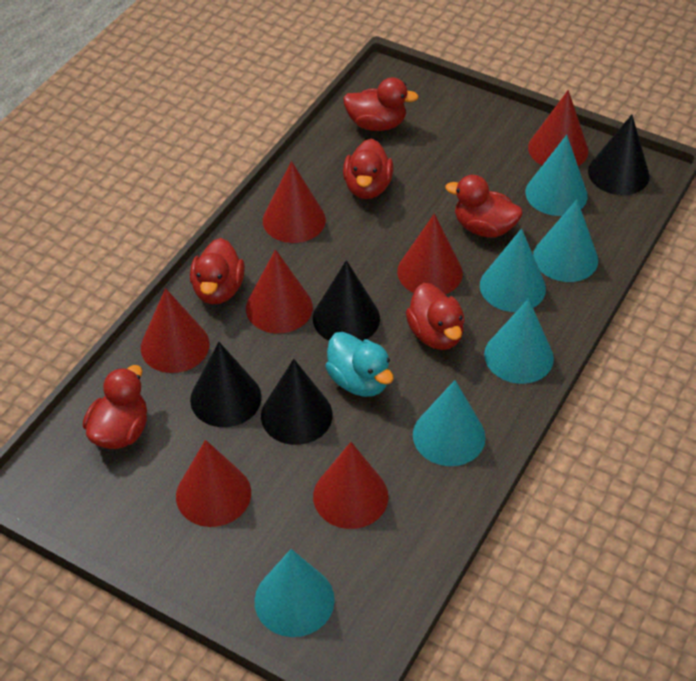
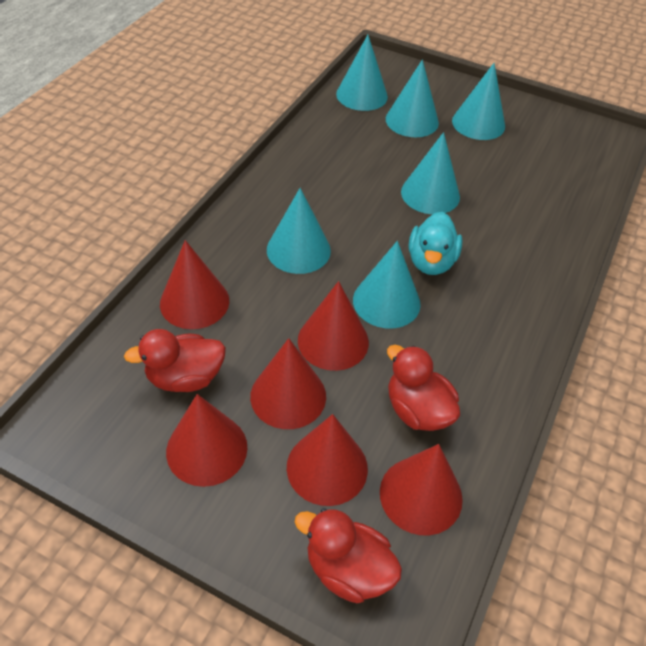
black cone: 4 -> 0
red cone: 7 -> 6
red duck: 6 -> 3

